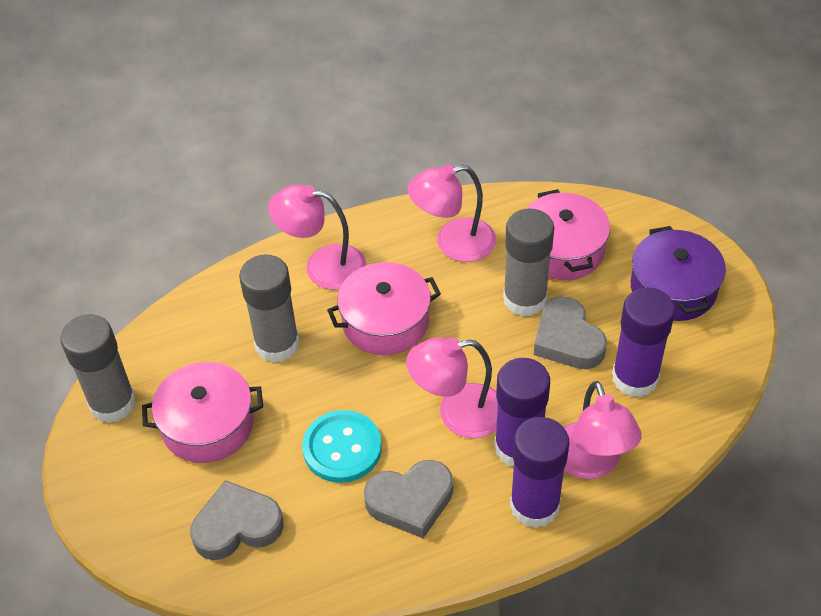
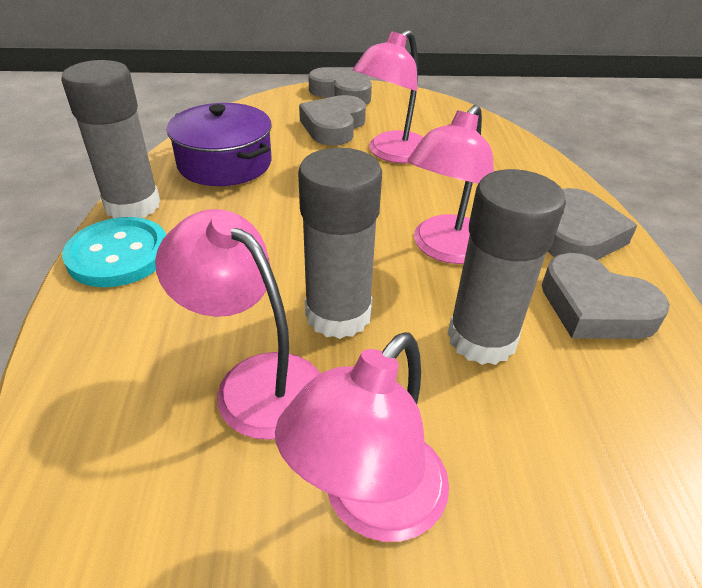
grey heart: 3 -> 4
pink pot: 3 -> 0
purple glue stick: 3 -> 0

